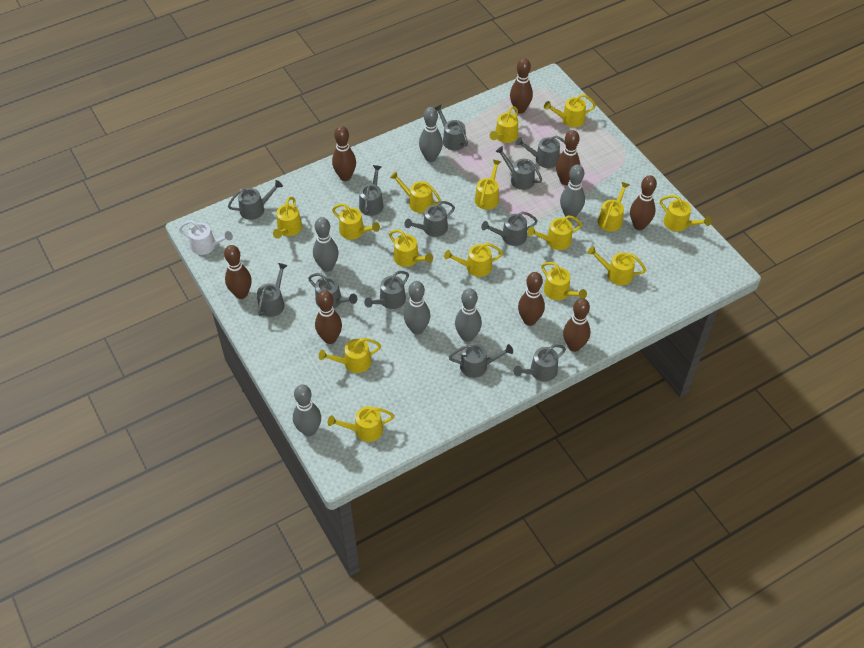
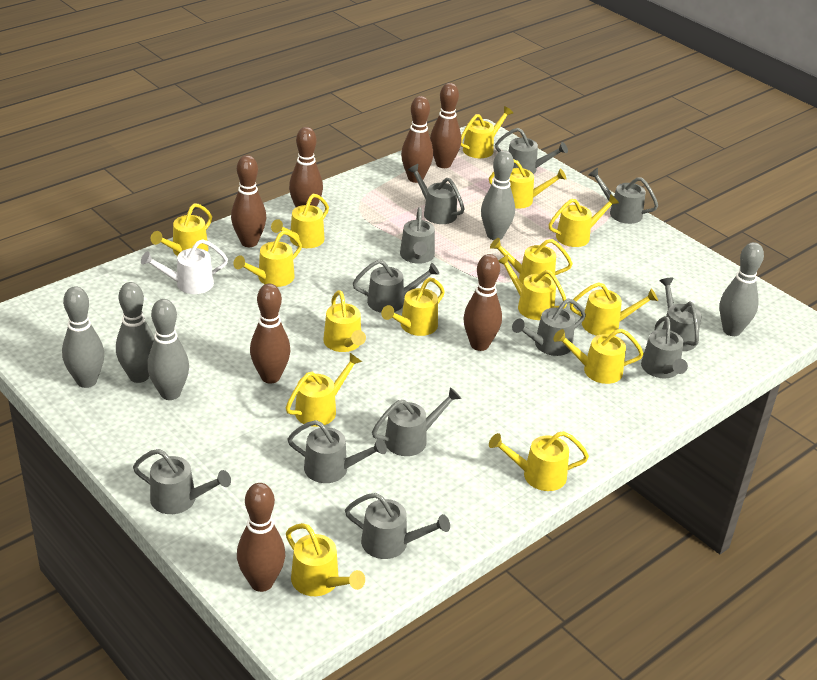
brown bowling pin: 8 -> 7
grey bowling pin: 6 -> 5

